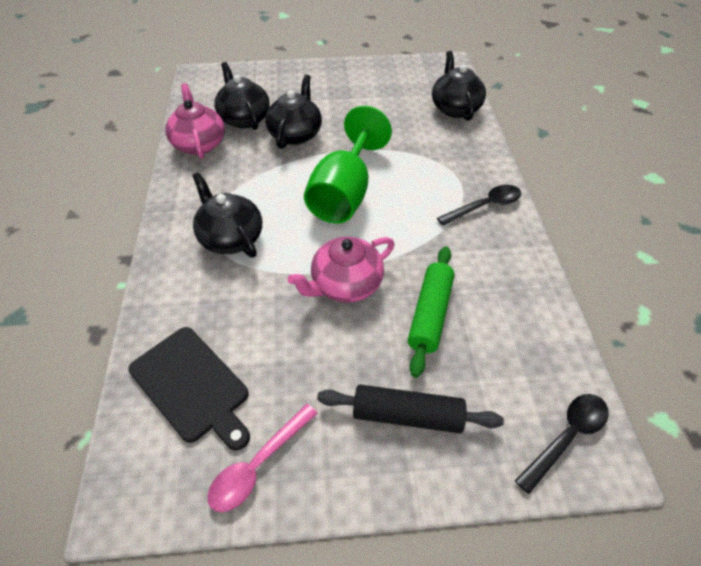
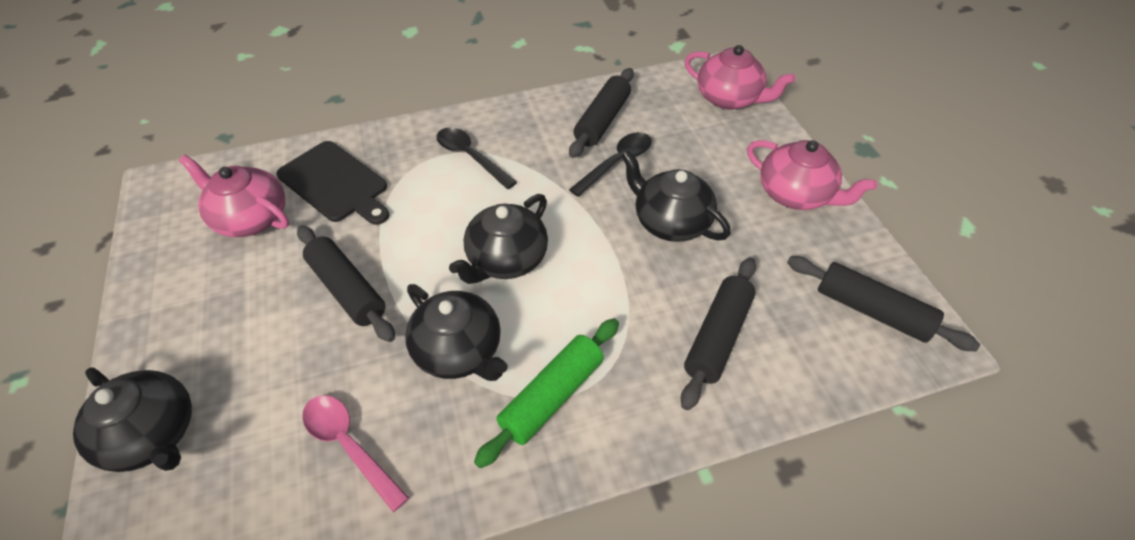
black rolling pin: 1 -> 4
green goblet: 1 -> 0
pink teapot: 2 -> 3

